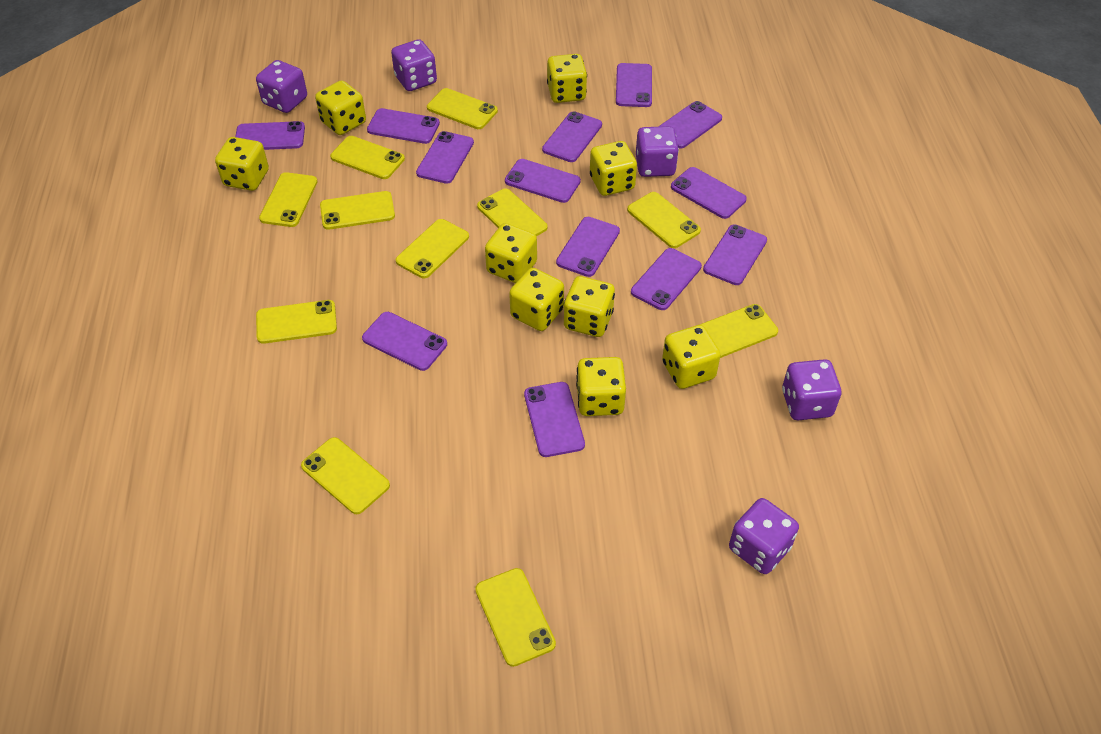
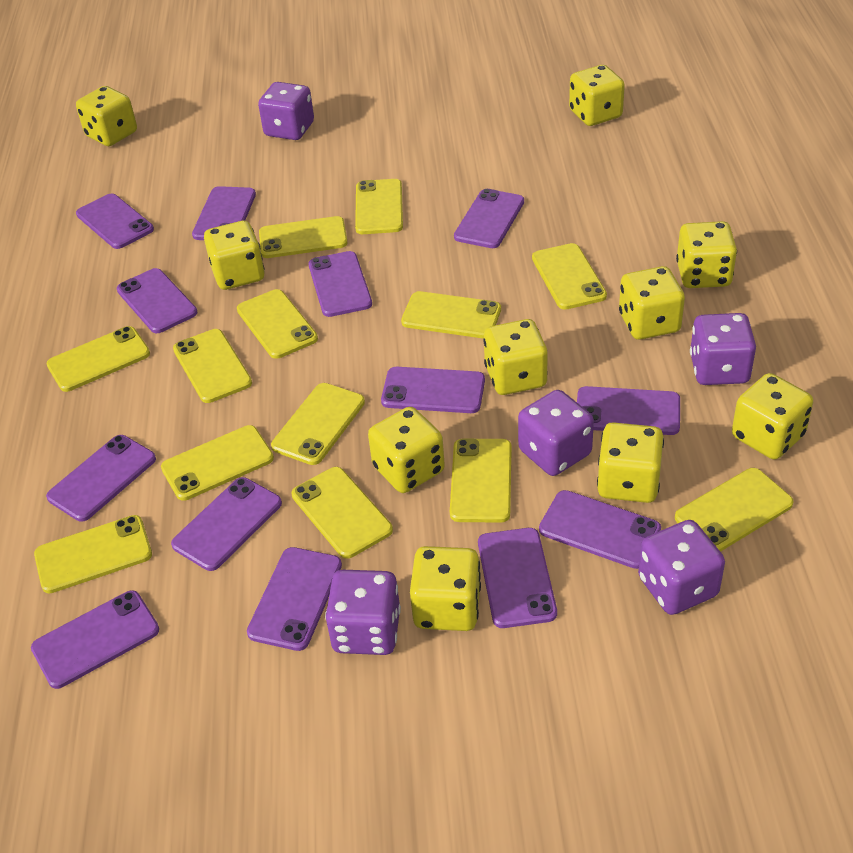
yellow dice: 9 -> 10
yellow phone: 11 -> 13

